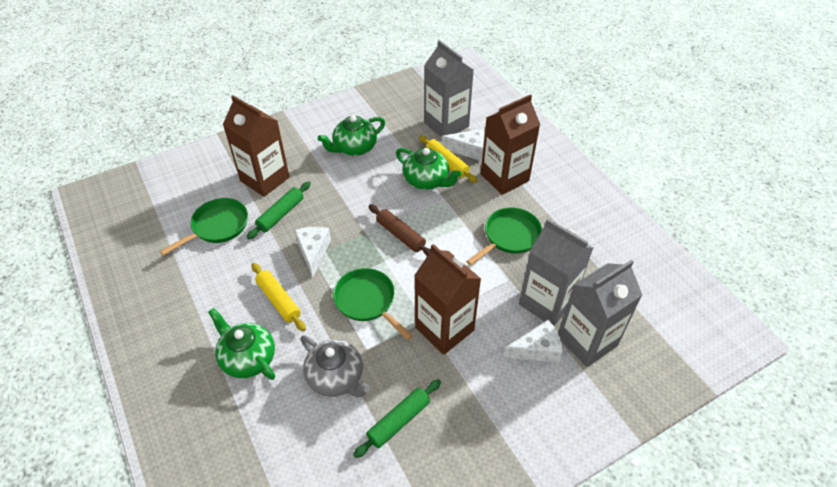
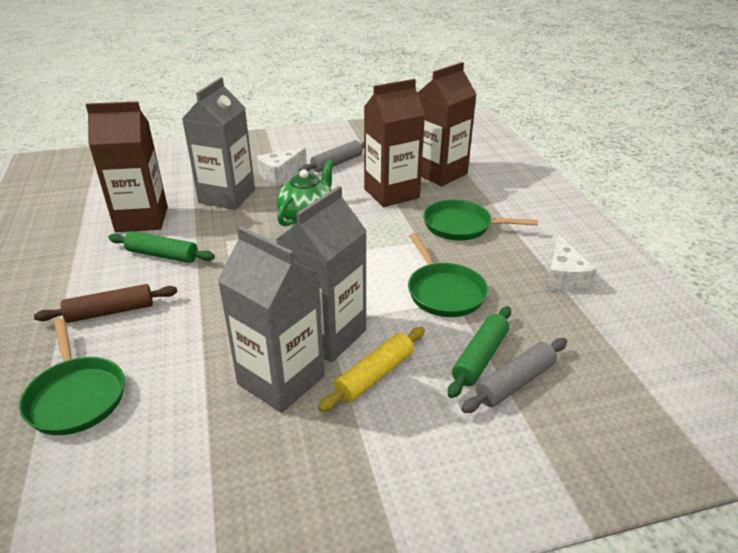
green teapot: 3 -> 1
grey rolling pin: 0 -> 2
grey teapot: 1 -> 0
white cheese: 3 -> 2
yellow rolling pin: 2 -> 1

